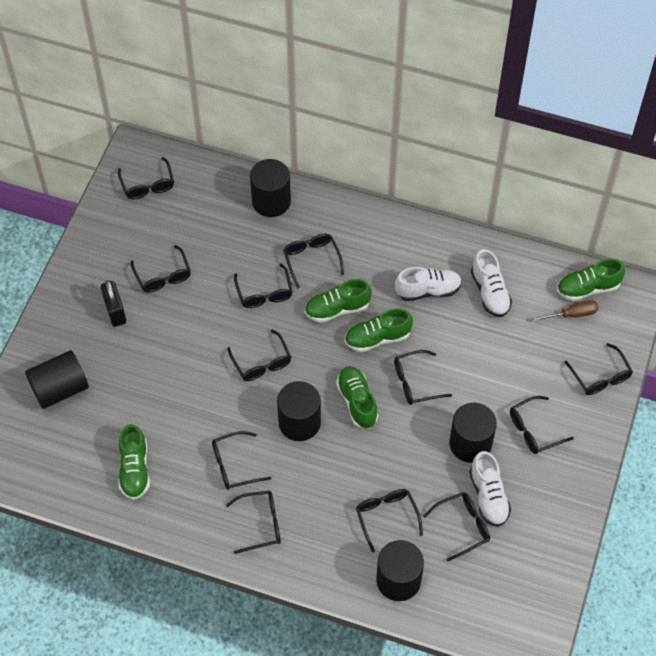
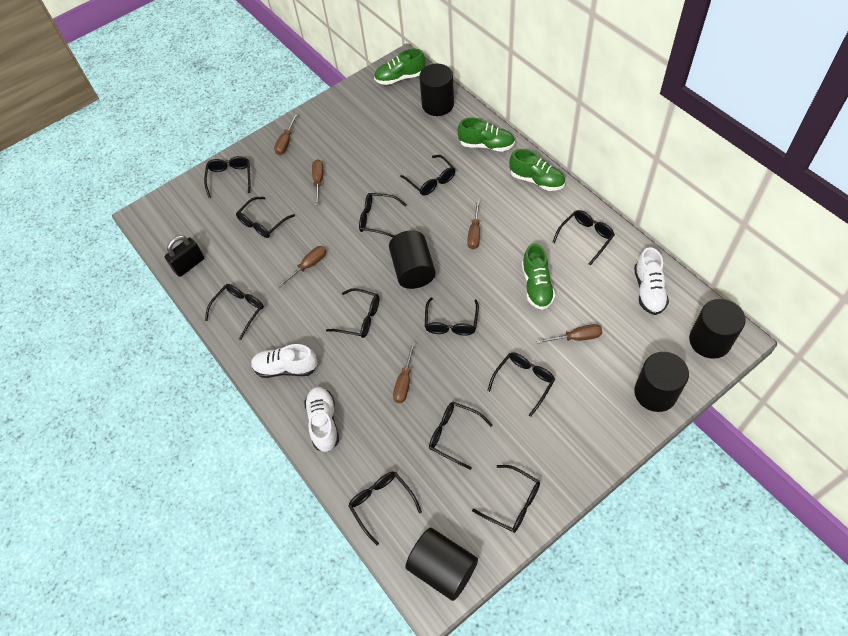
brown screwdriver: 1 -> 6
green shoe: 5 -> 4

